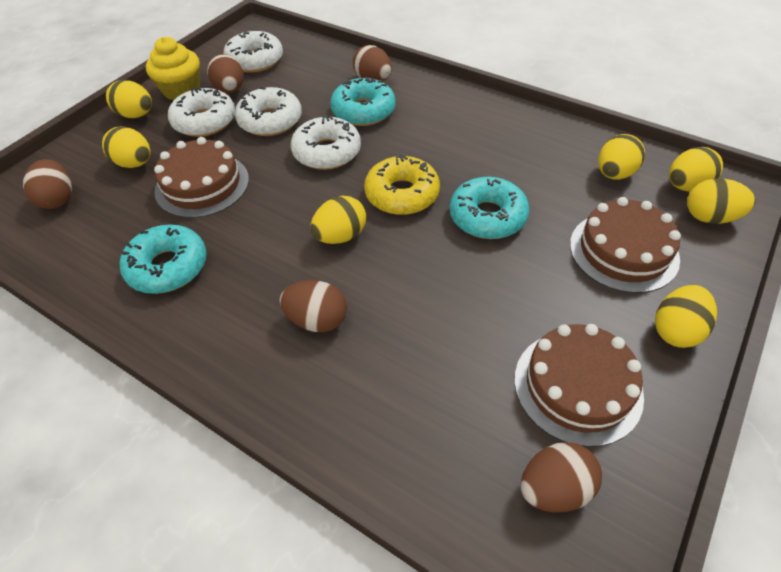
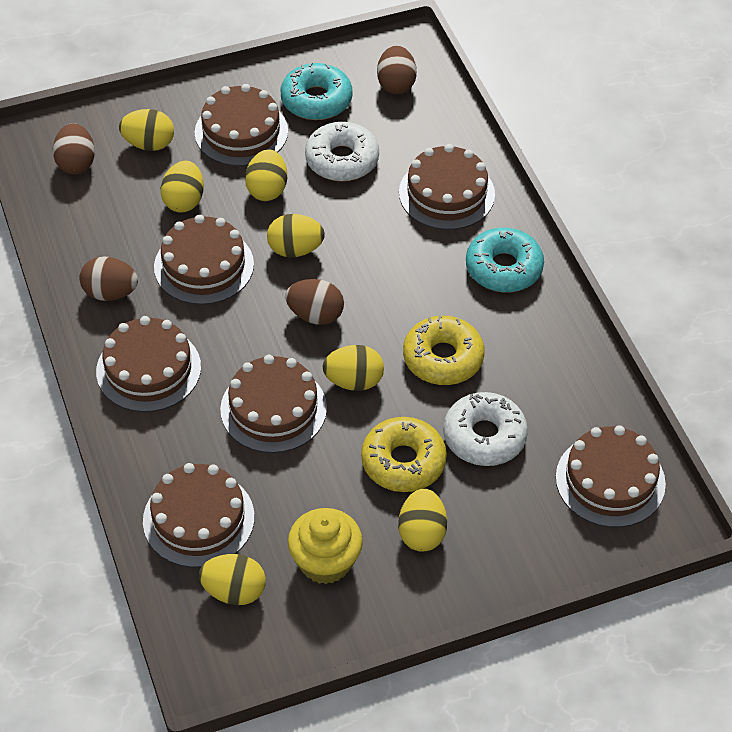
brown cake: 3 -> 7
brown egg: 5 -> 4
turquoise donut: 3 -> 2
white donut: 4 -> 2
yellow donut: 1 -> 2

